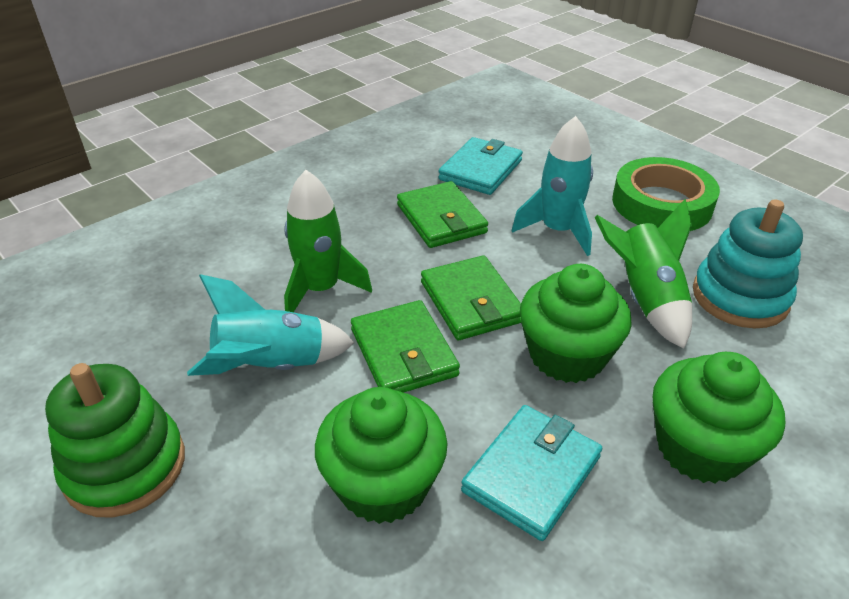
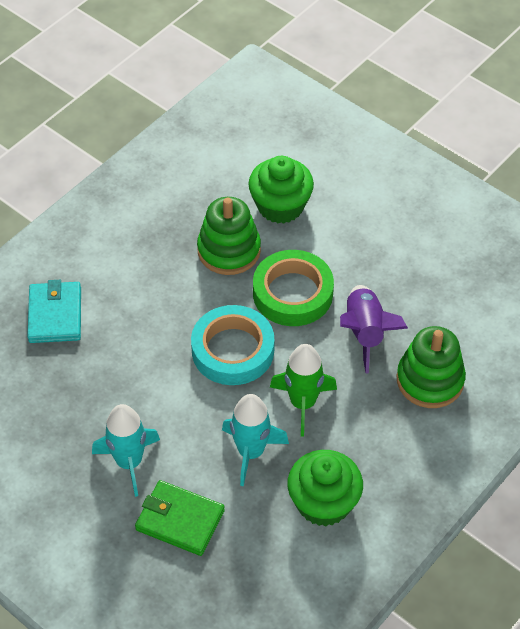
green cupcake: 3 -> 2
green rocket: 2 -> 1
green stacking toy: 1 -> 2
green wallet: 3 -> 1
purple rocket: 0 -> 1
turquoise stacking toy: 1 -> 0
turquoise tape: 0 -> 1
turquoise wallet: 2 -> 1

